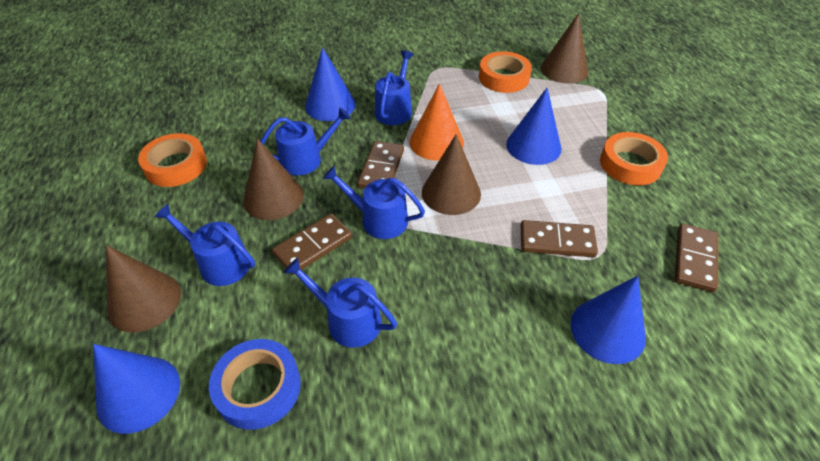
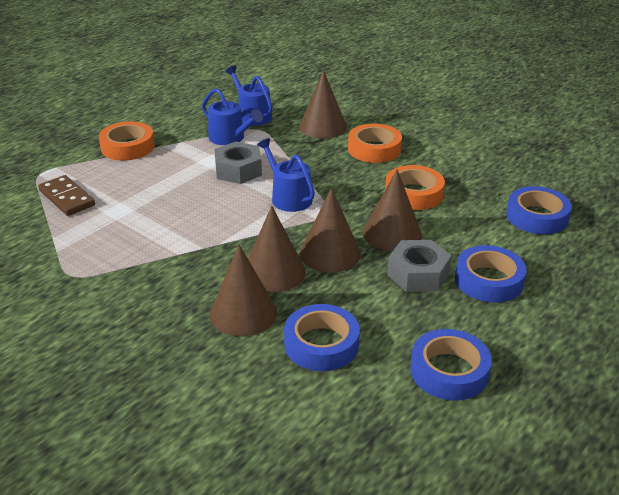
blue cone: 4 -> 0
blue tape: 1 -> 4
blue watering can: 5 -> 3
brown cone: 4 -> 5
brown domino: 4 -> 1
grey nut: 0 -> 2
orange cone: 1 -> 0

